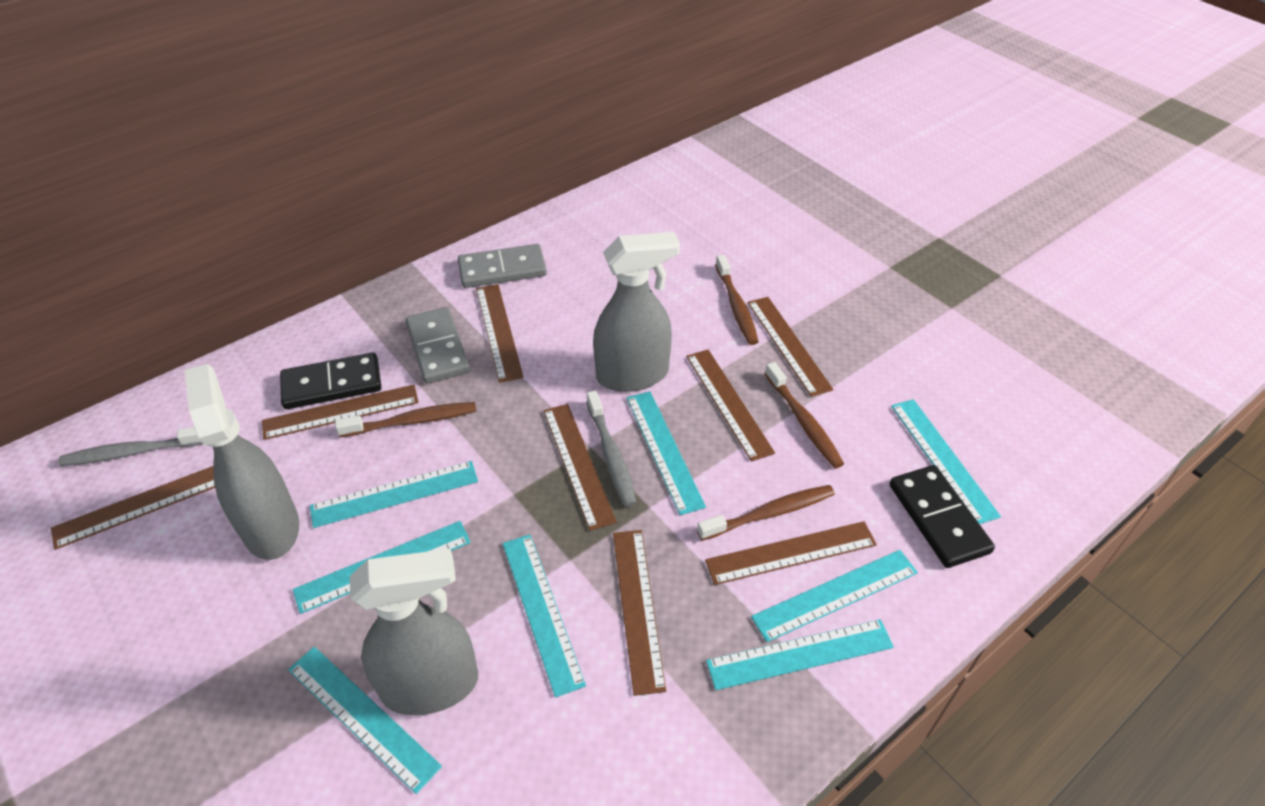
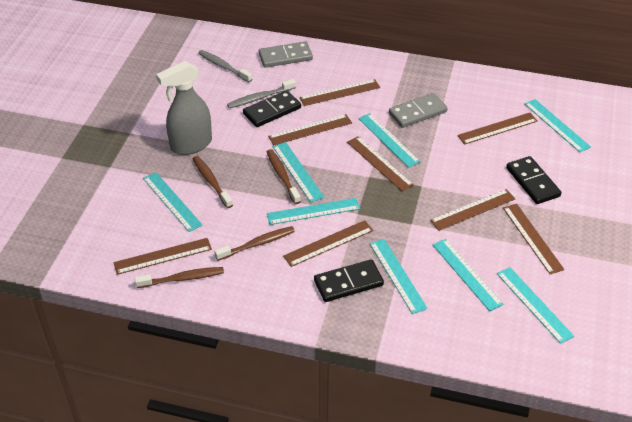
black domino: 2 -> 3
grey spray bottle: 3 -> 1

